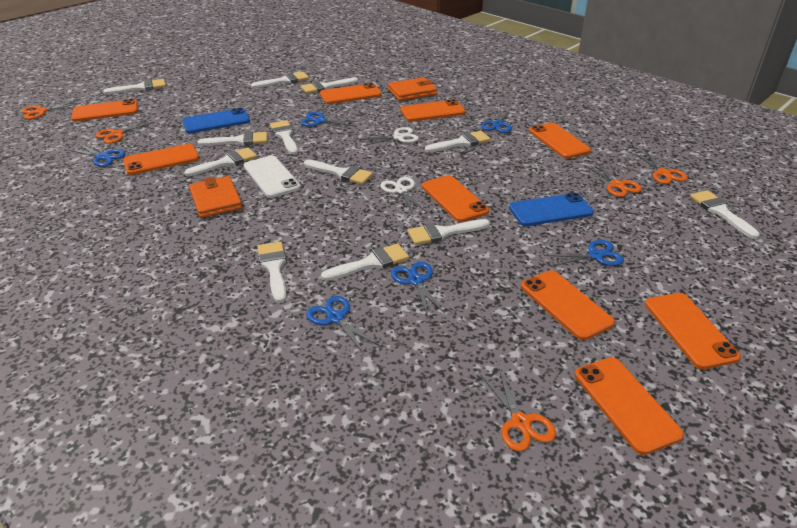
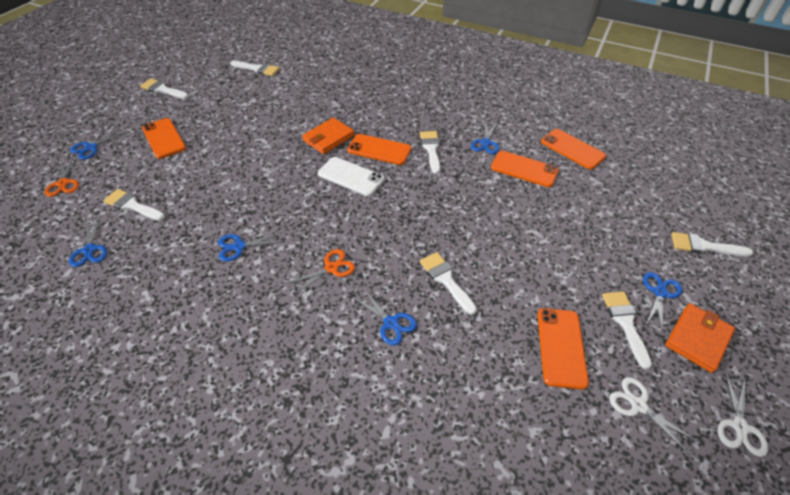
blue phone: 2 -> 0
orange phone: 9 -> 5
orange scissors: 5 -> 2
white brush: 12 -> 7

